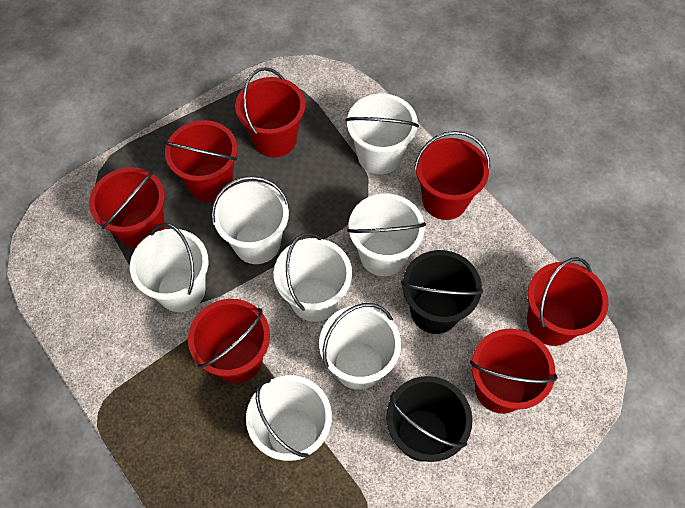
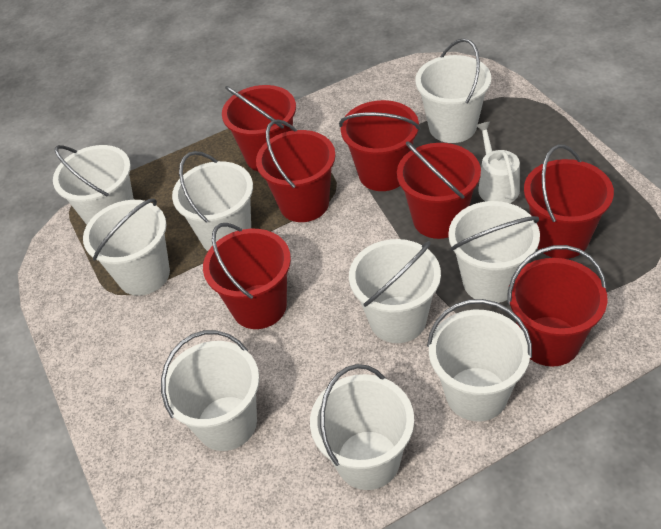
black bucket: 2 -> 0
white bucket: 7 -> 9
white watering can: 0 -> 1

